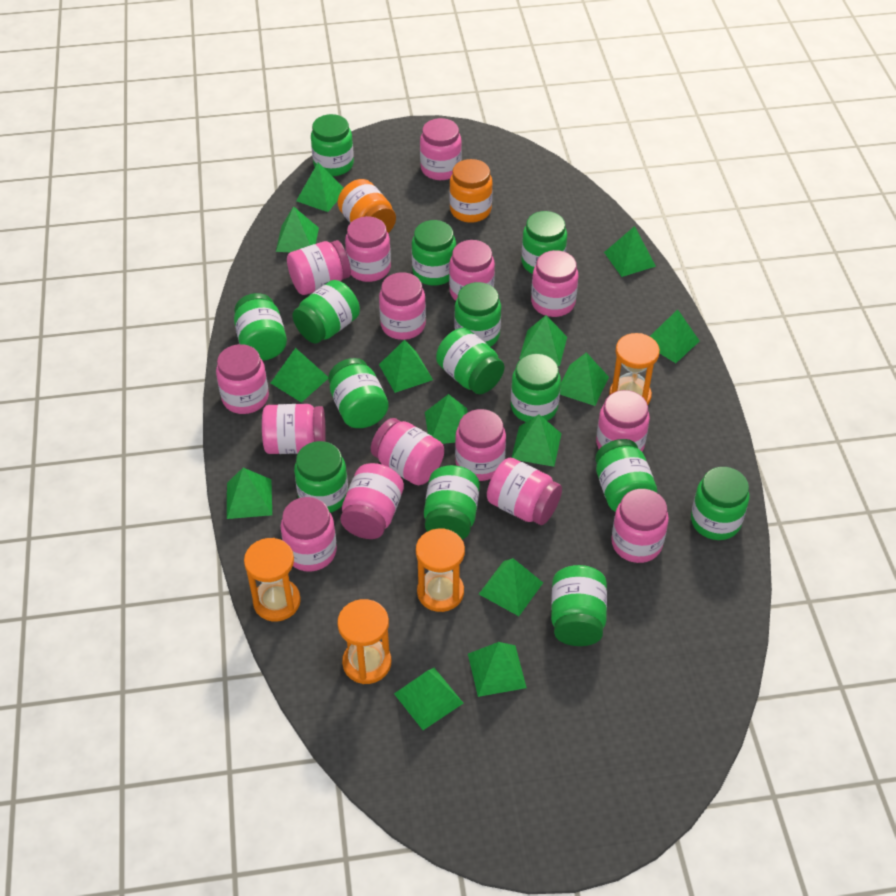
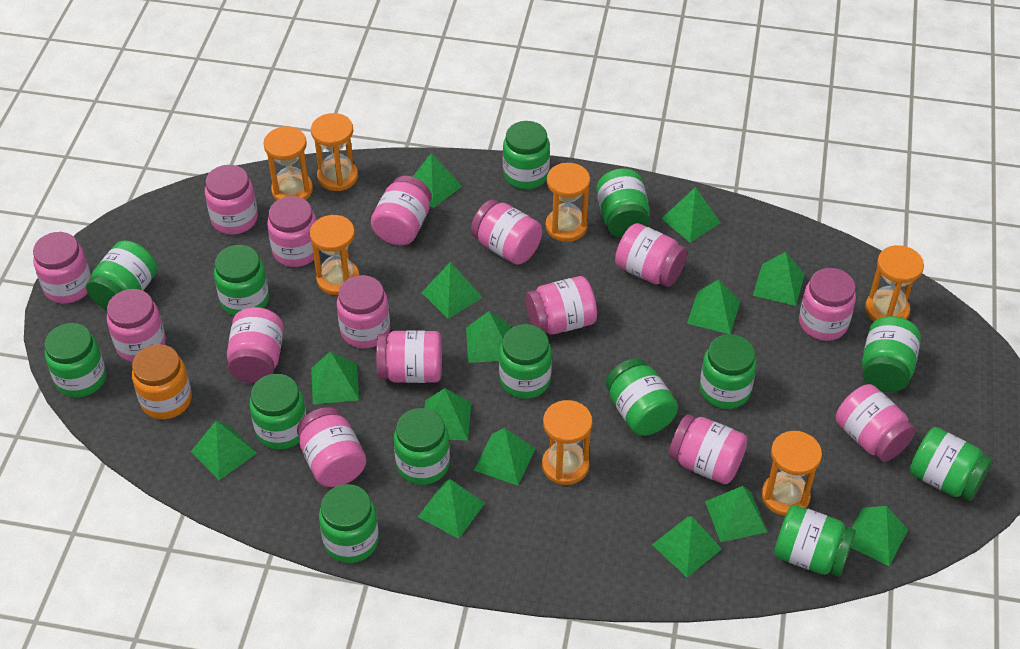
orange hourglass: 4 -> 7
orange jar: 2 -> 1

